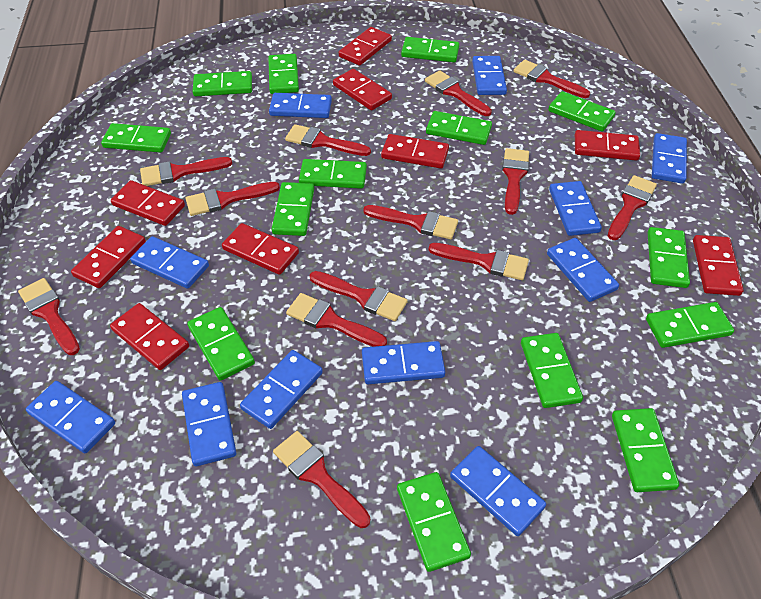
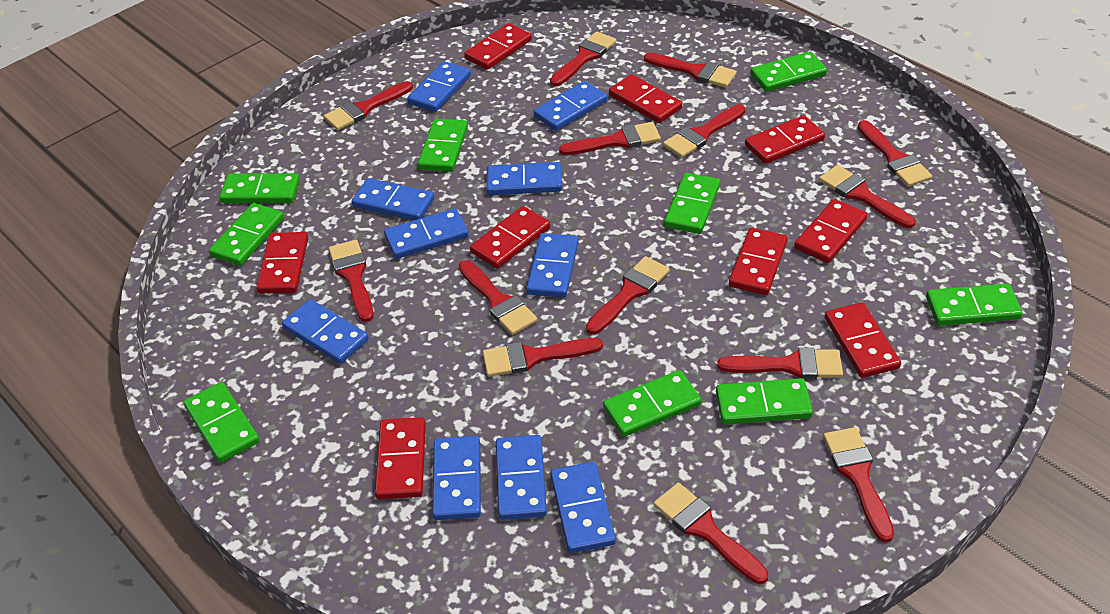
blue domino: 11 -> 10
green domino: 14 -> 9
red brush: 13 -> 14

